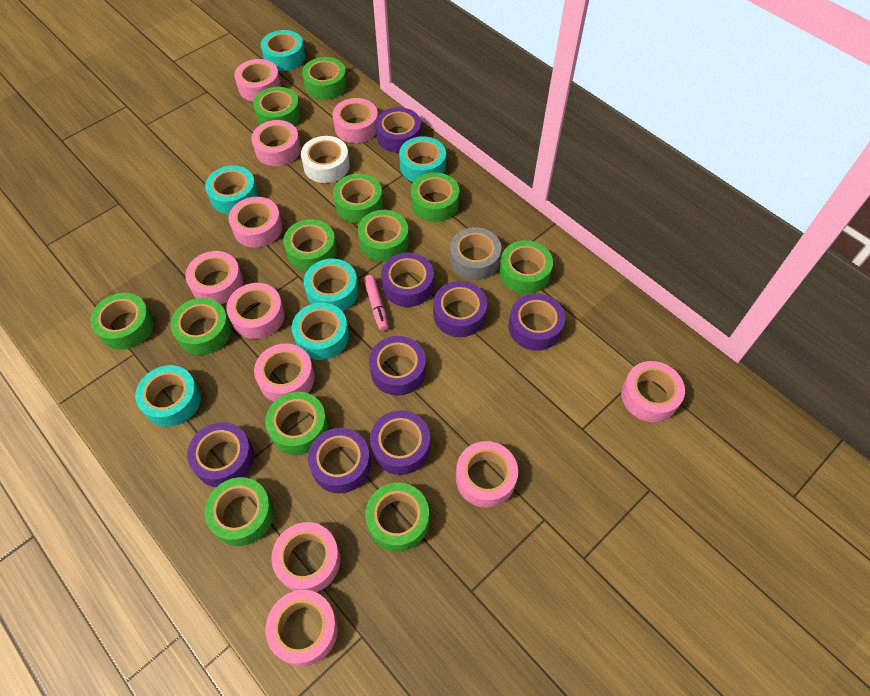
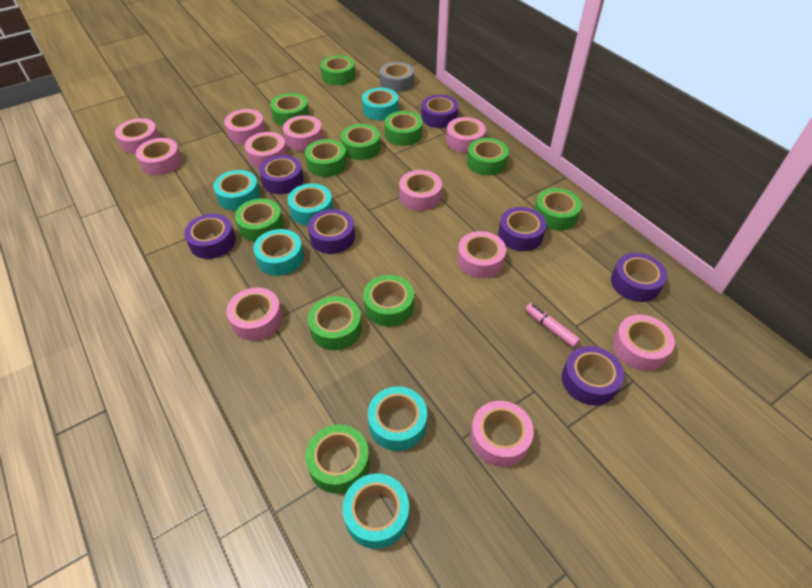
green tape: 12 -> 11
purple tape: 8 -> 7
white tape: 1 -> 0

